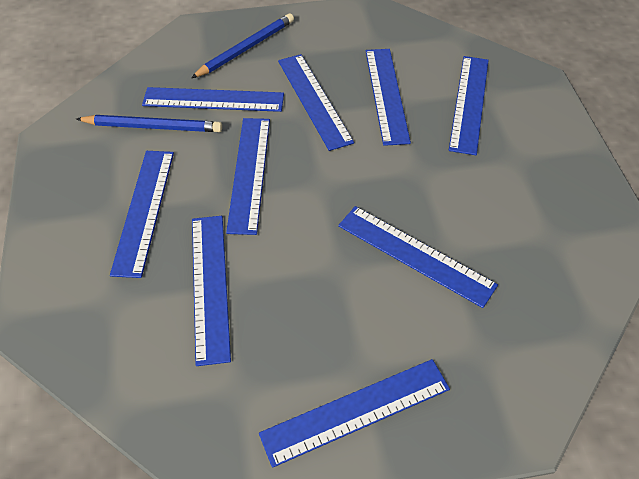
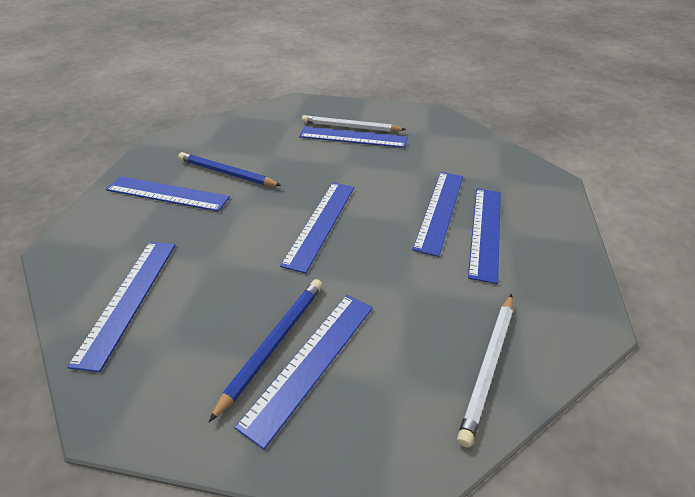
blue ruler: 9 -> 7
white pencil: 0 -> 2

